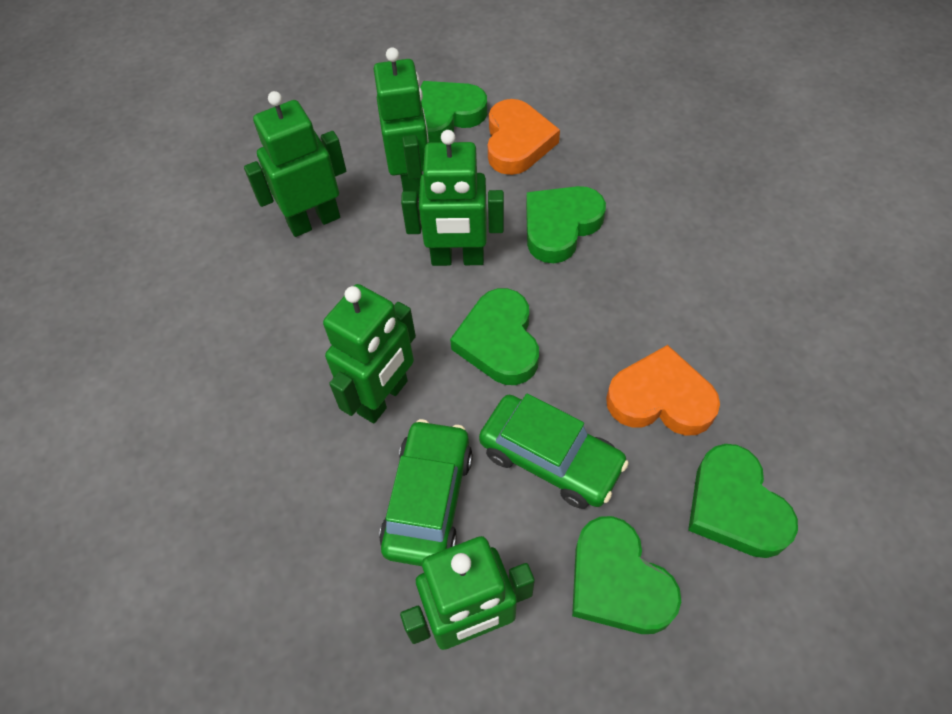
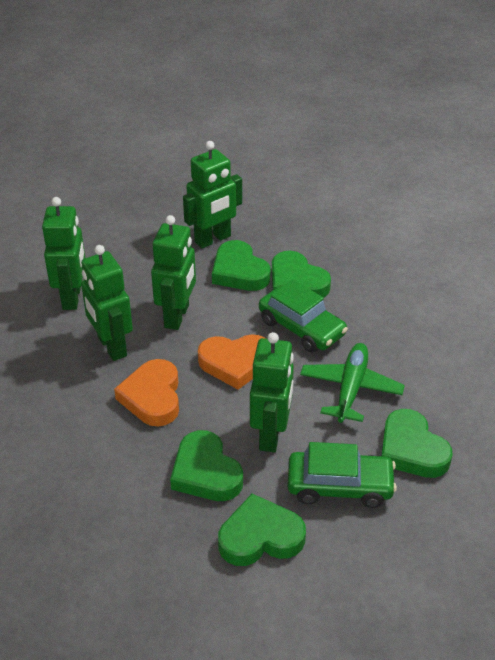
green plane: 0 -> 1

